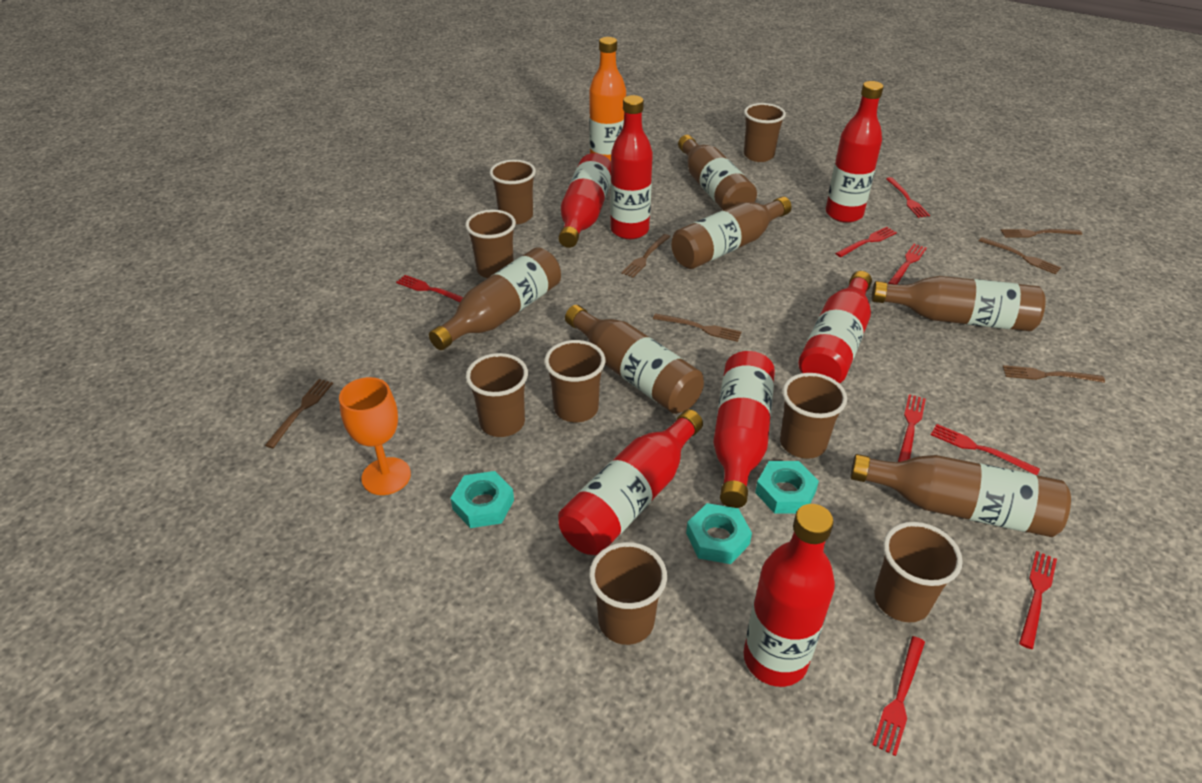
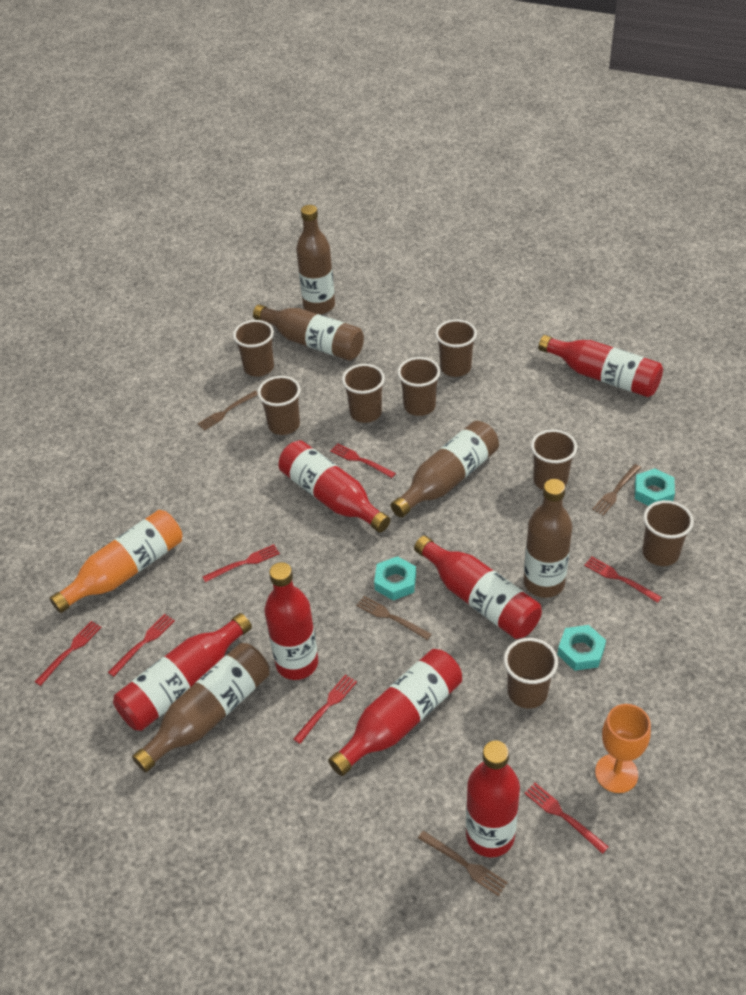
brown bottle: 6 -> 5
brown fork: 6 -> 4
red fork: 8 -> 7

